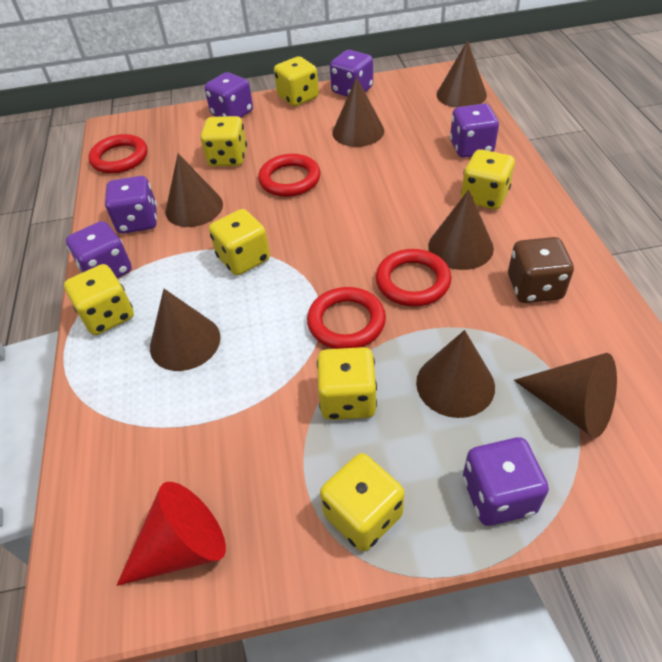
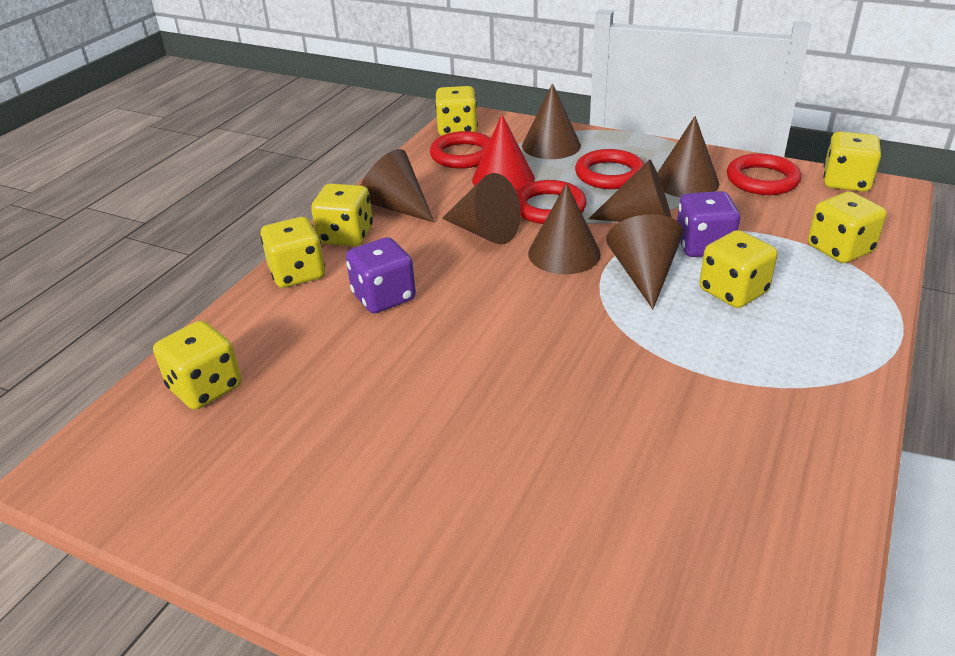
brown dice: 1 -> 0
purple dice: 6 -> 2

